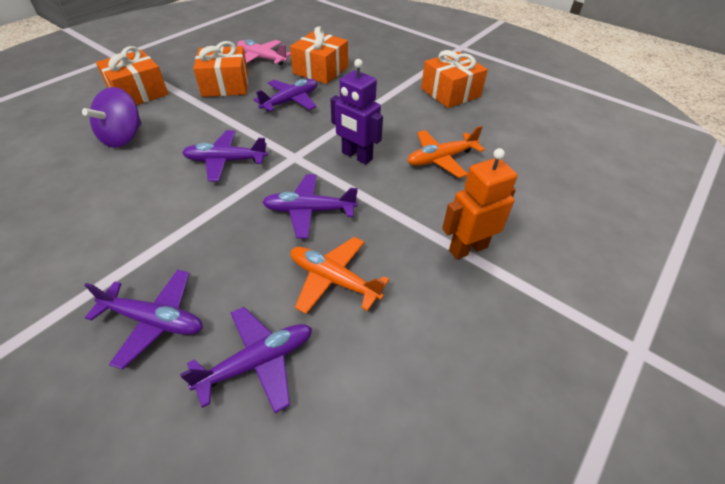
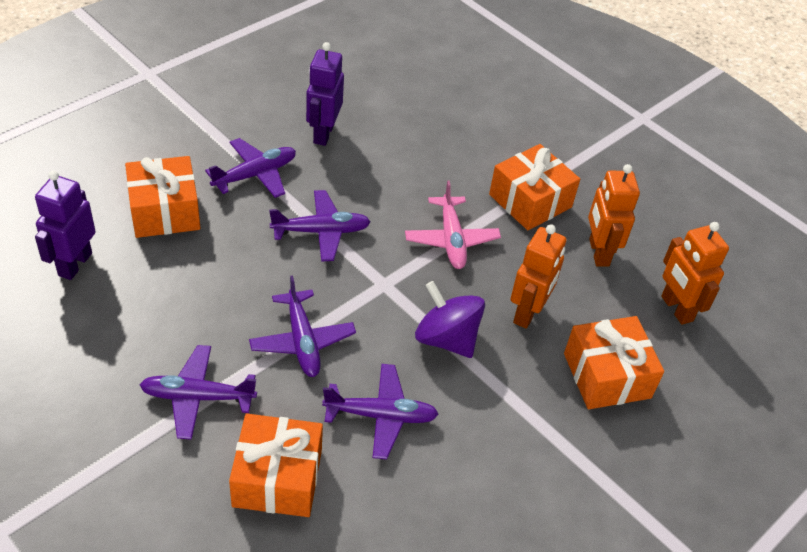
orange plane: 2 -> 0
orange robot: 1 -> 3
purple robot: 1 -> 2

